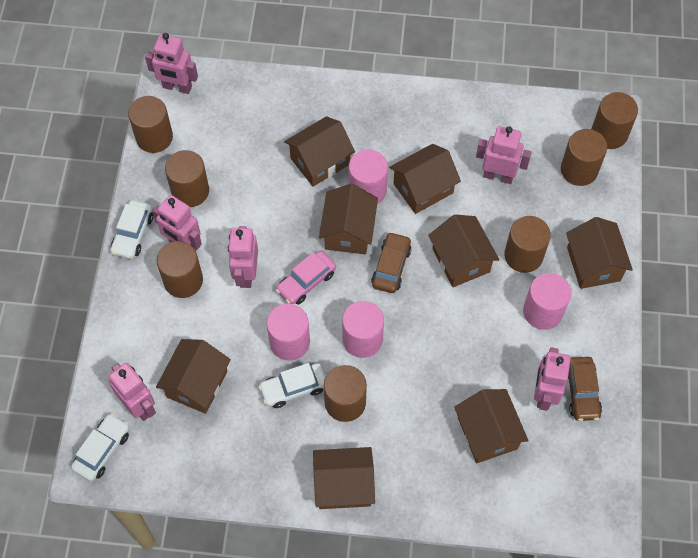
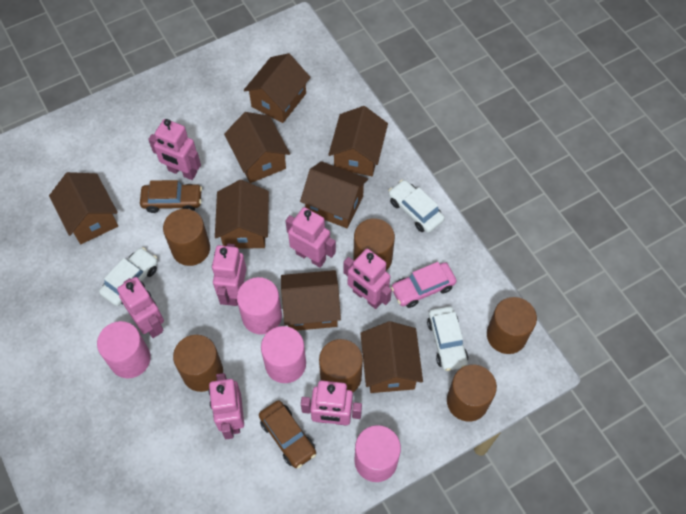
brown cylinder: 7 -> 6
pink robot: 6 -> 7

